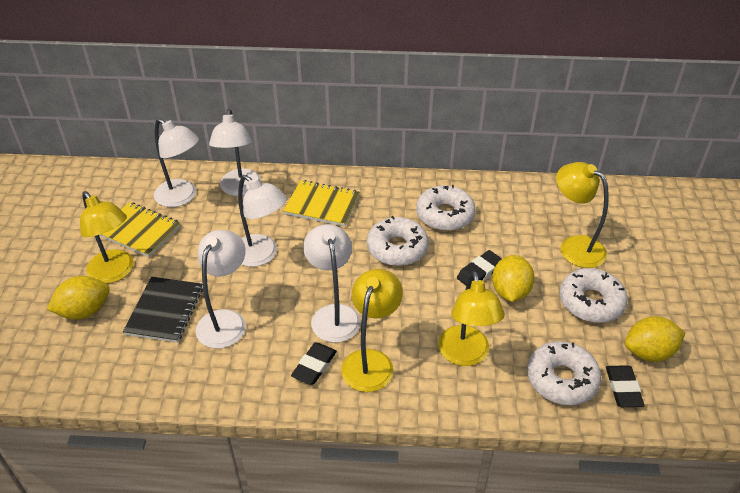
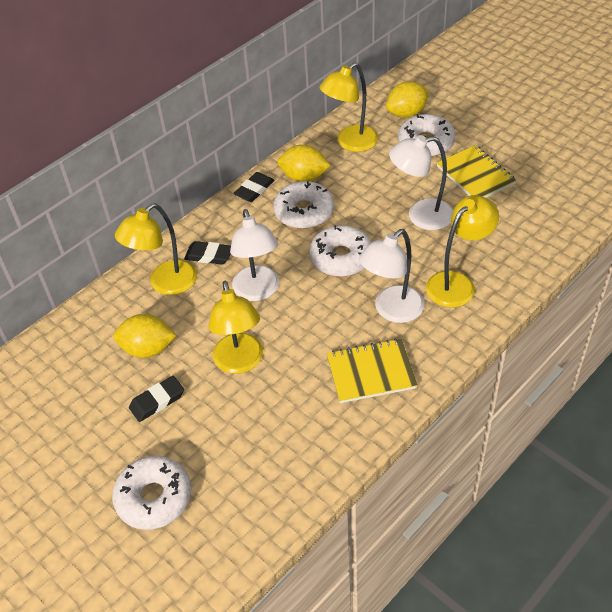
black notebook: 1 -> 0
white lamp: 5 -> 3

